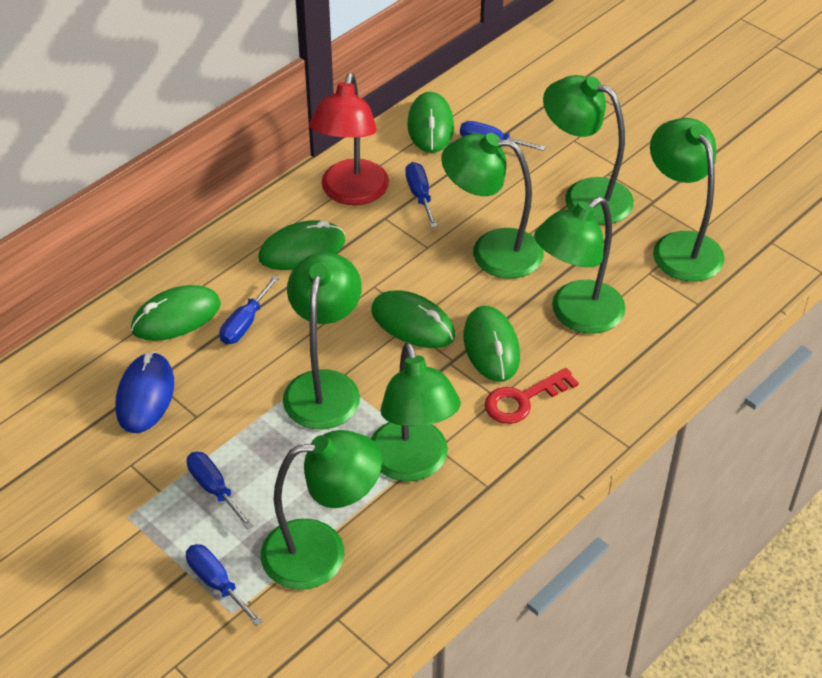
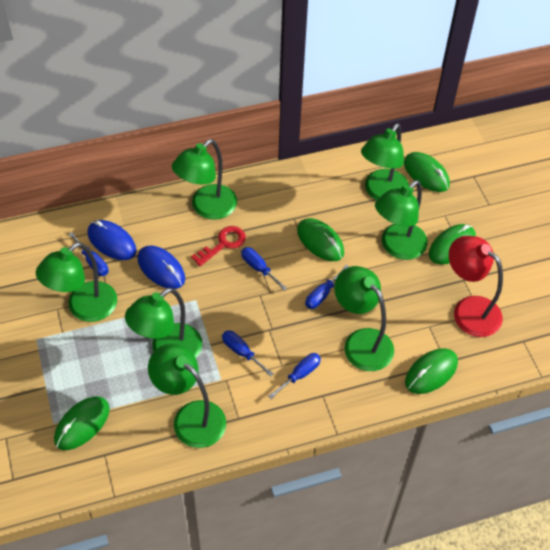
blue mouse: 1 -> 2

